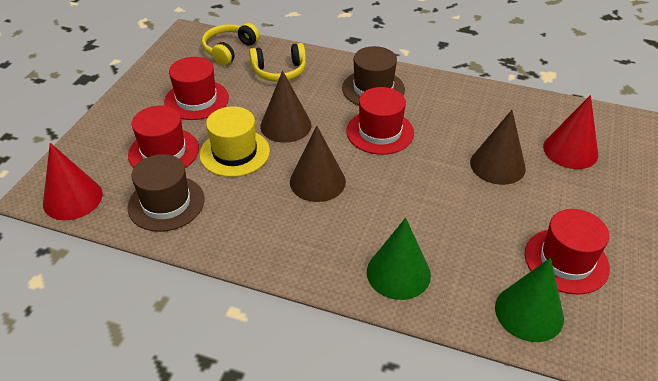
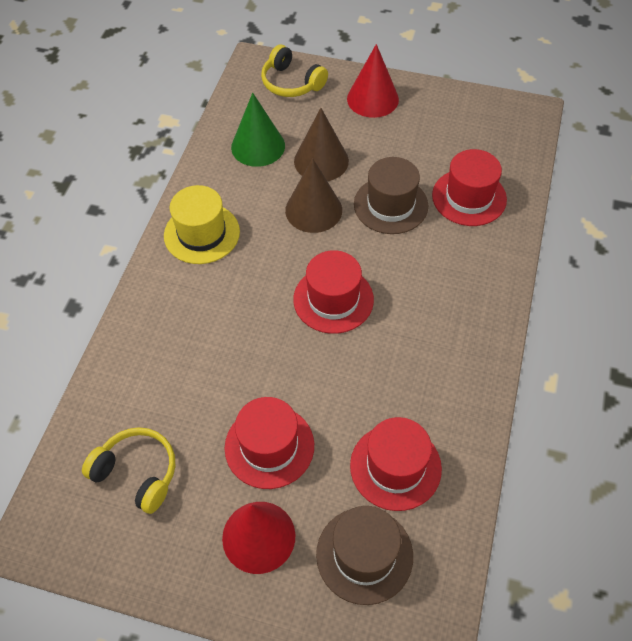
brown cone: 3 -> 2
green cone: 2 -> 1

